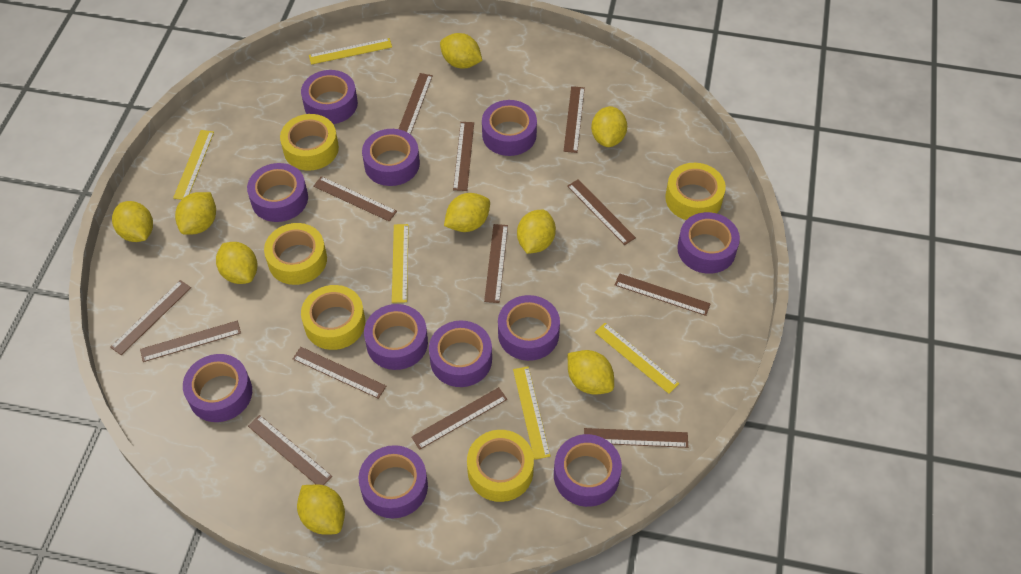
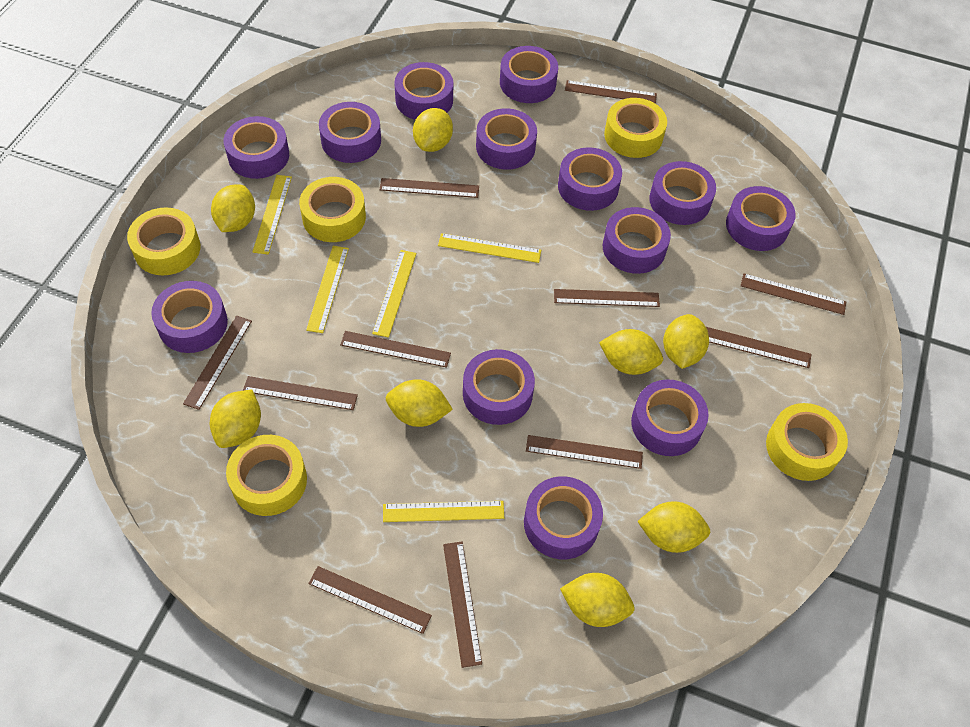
brown ruler: 13 -> 11
purple tape: 11 -> 13
yellow lemon: 9 -> 8

